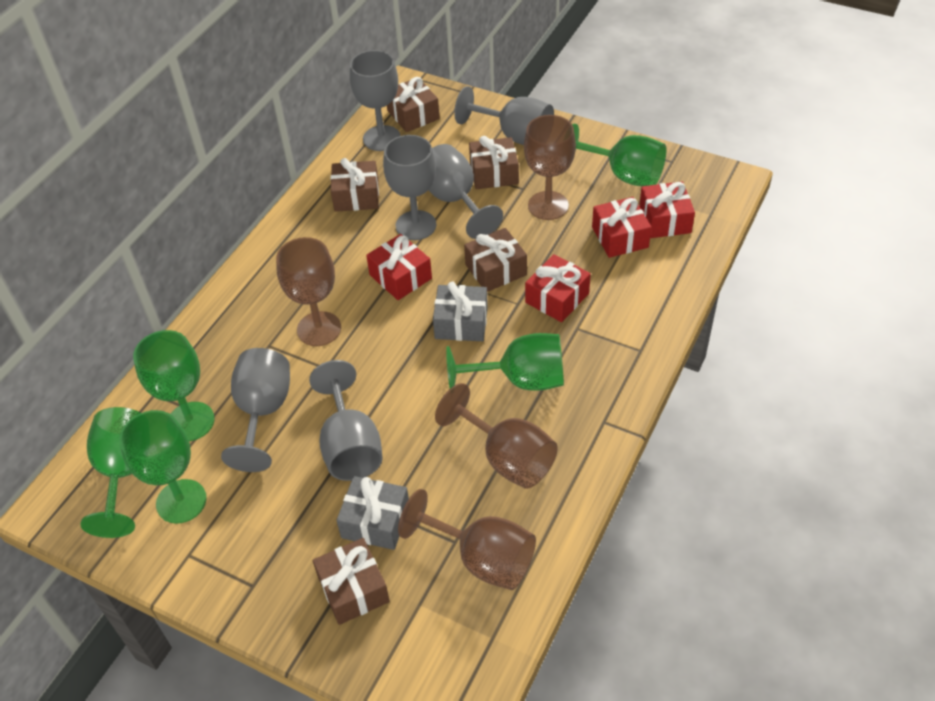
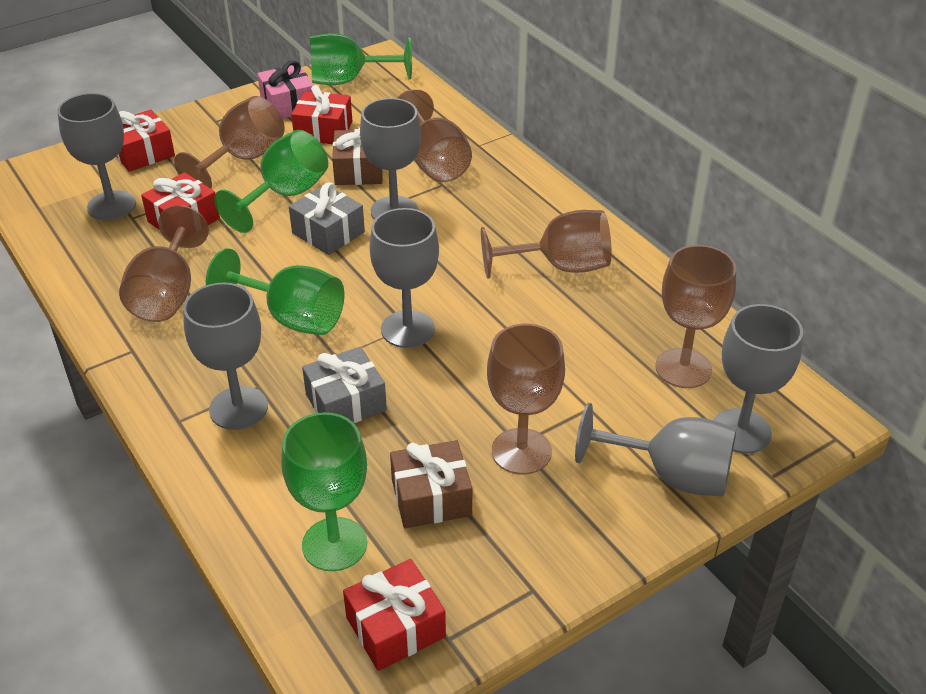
brown gift: 5 -> 2
brown goblet: 4 -> 6
green goblet: 5 -> 4
pink gift: 0 -> 1

